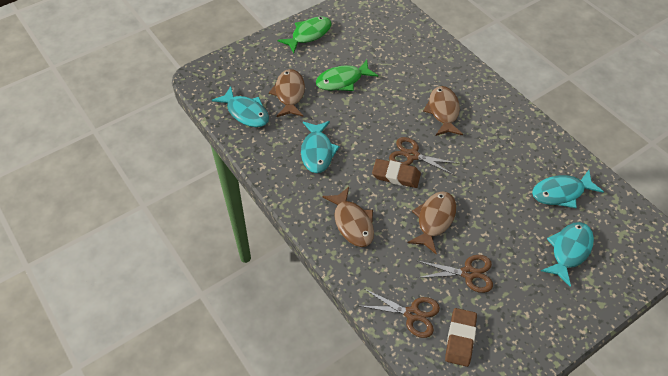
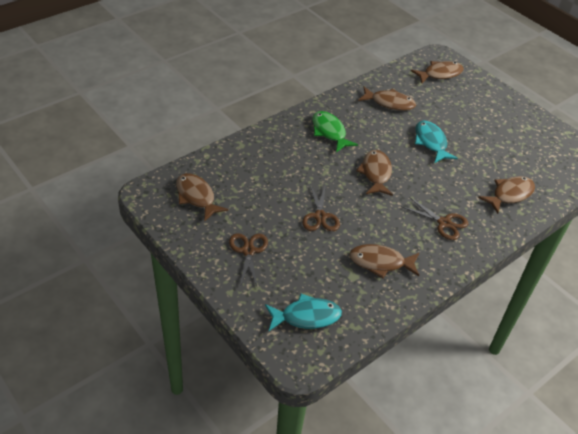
brown eraser: 2 -> 0
brown fish: 4 -> 6
green fish: 2 -> 1
turquoise fish: 4 -> 2

